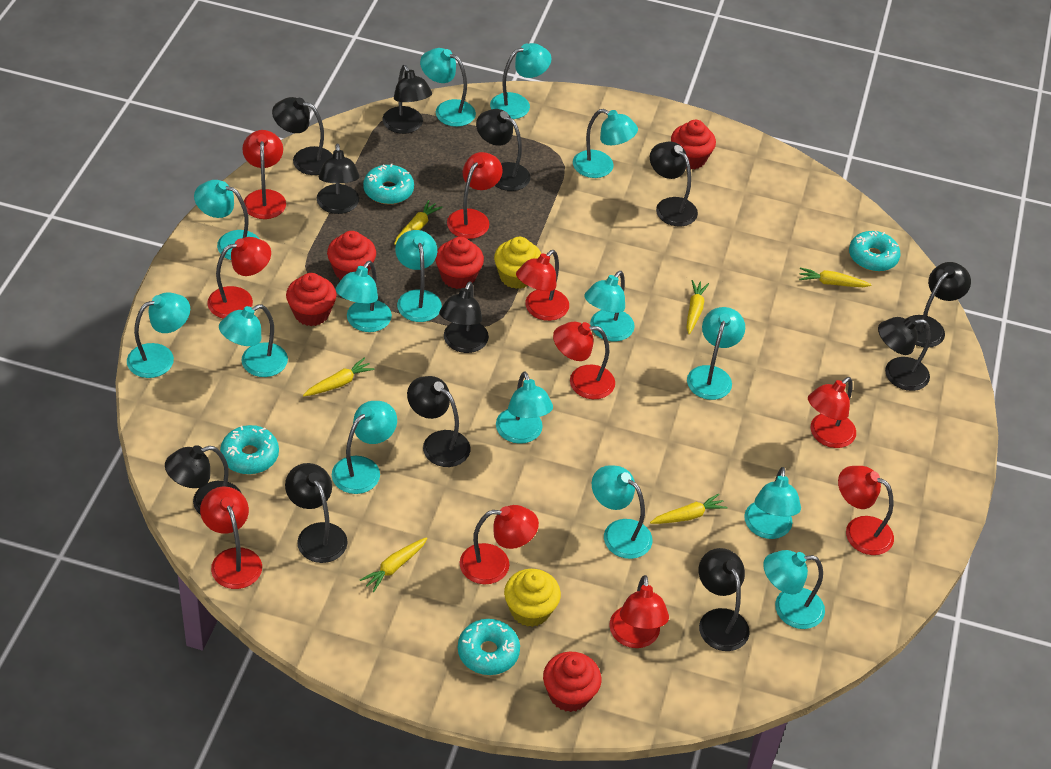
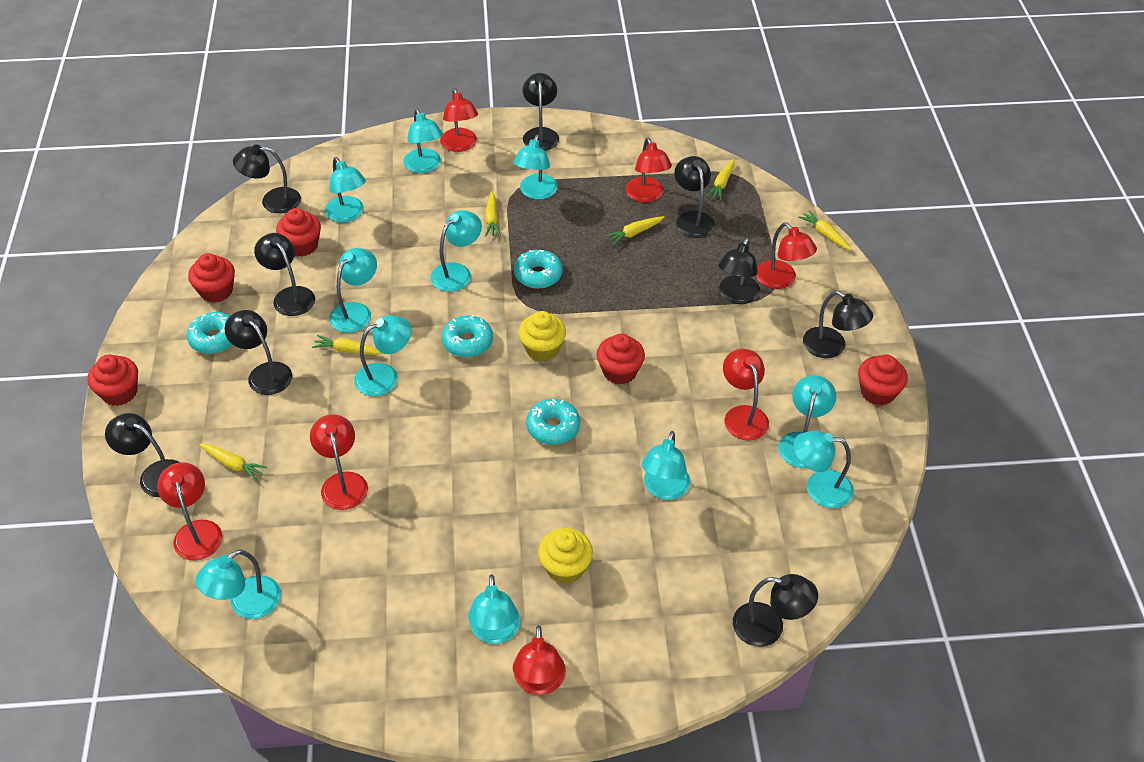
black lamp: 12 -> 9
red lamp: 10 -> 7
turquoise lamp: 15 -> 11

